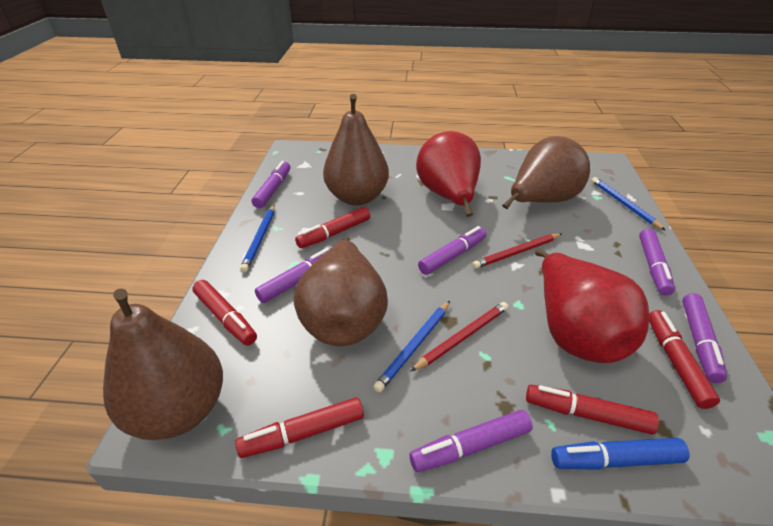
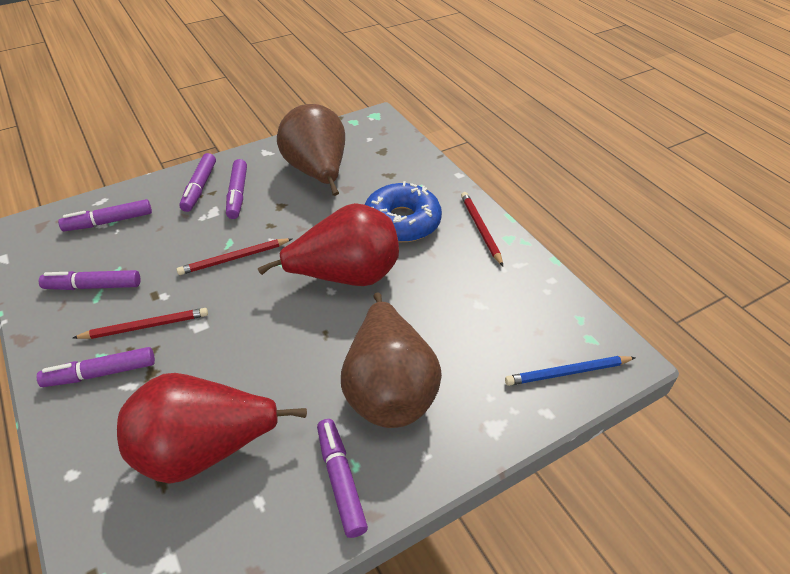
blue donut: 0 -> 1
blue marker: 1 -> 0
blue pencil: 3 -> 1
brown pear: 4 -> 2
red marker: 5 -> 0
red pencil: 2 -> 3

